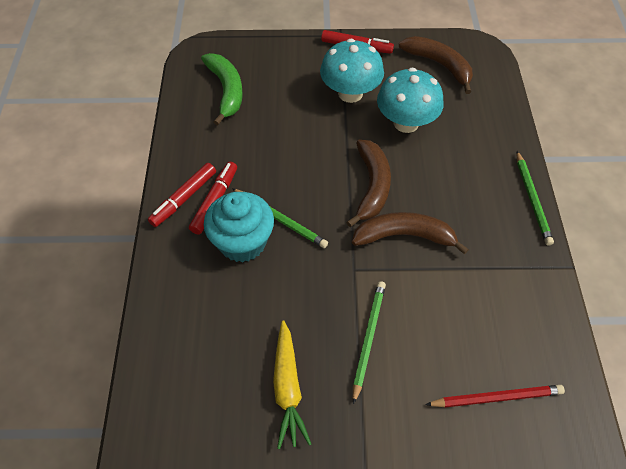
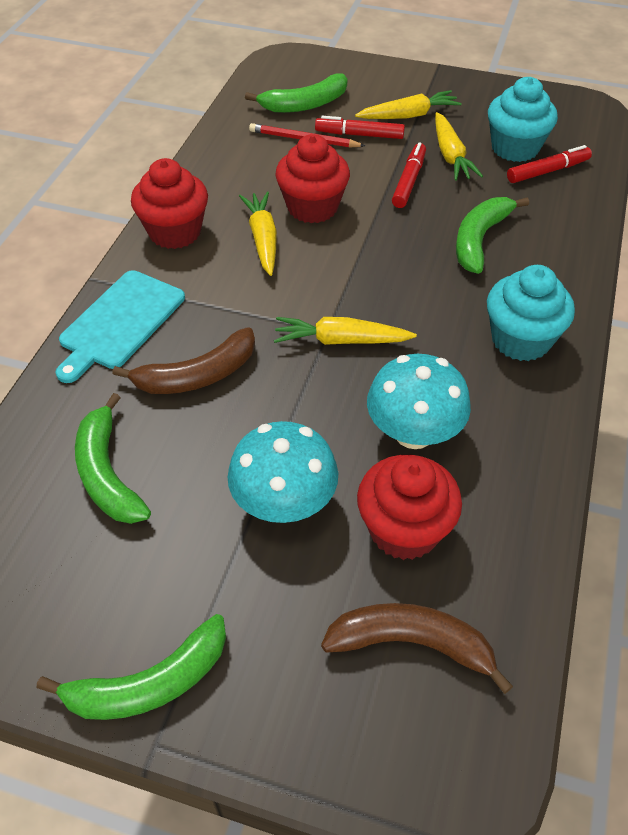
brown banana: 3 -> 2
green banana: 1 -> 4
green pencil: 3 -> 0
red cupcake: 0 -> 3
turquoise cupcake: 1 -> 2
turquoise cutting board: 0 -> 1
yellow carrot: 1 -> 4

